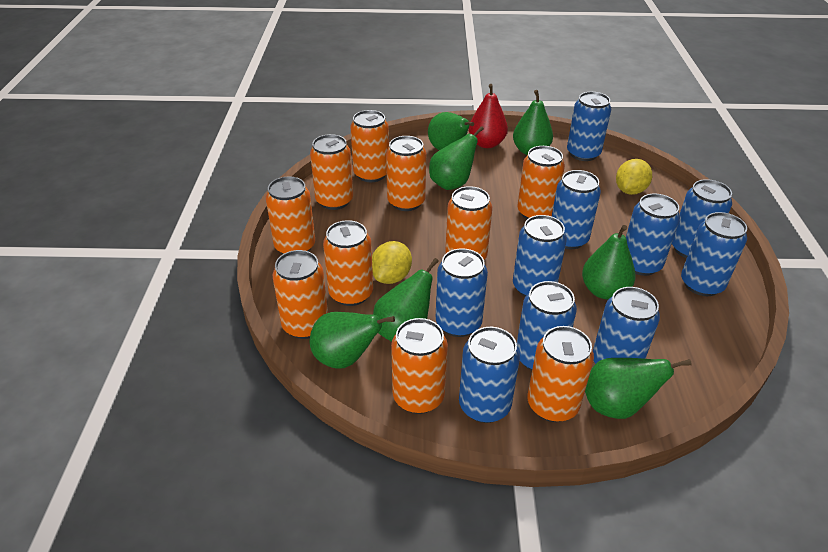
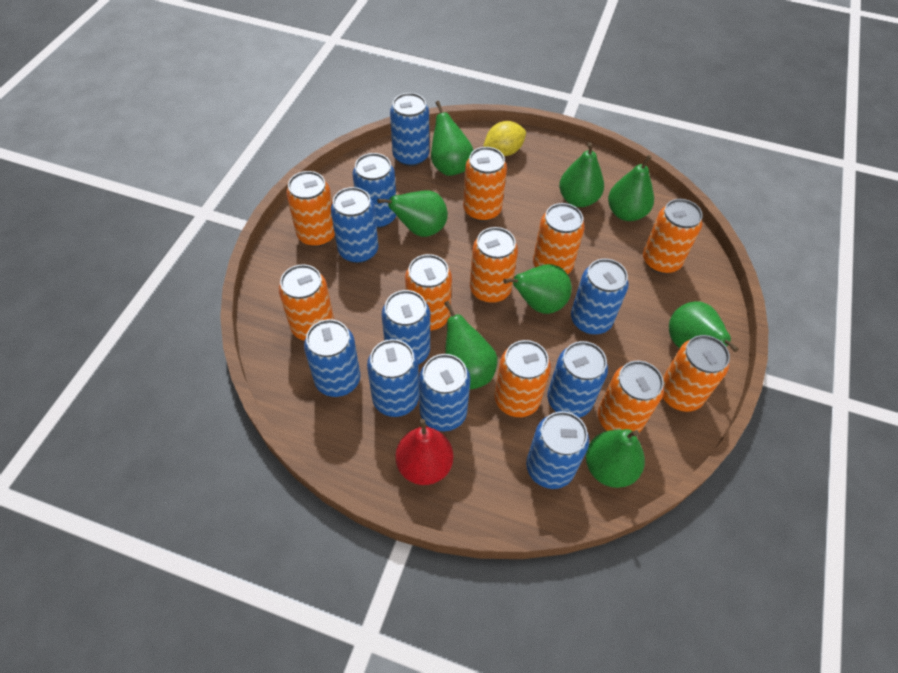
green pear: 7 -> 8
yellow lemon: 2 -> 1

